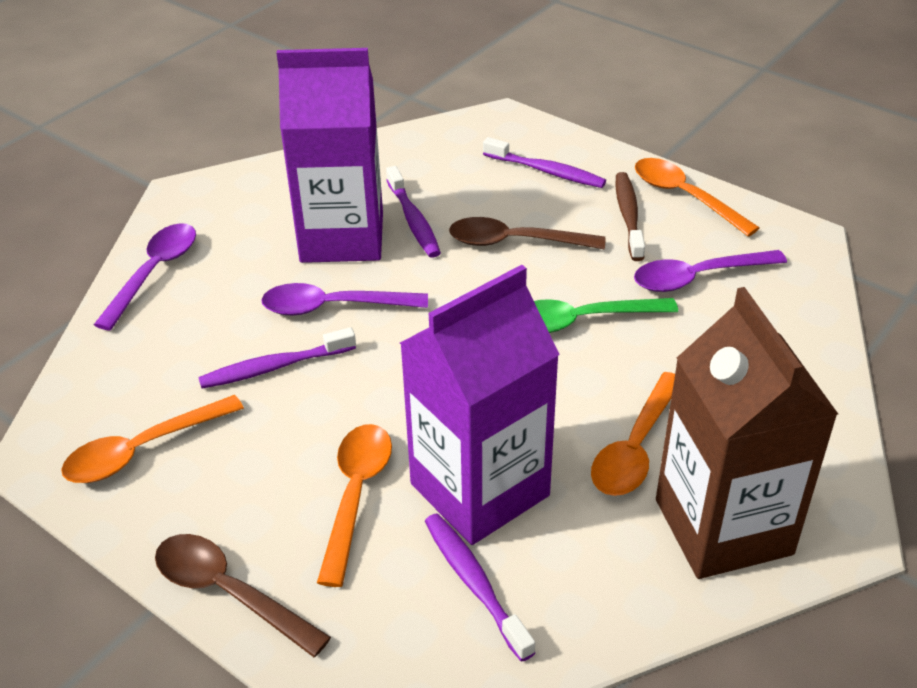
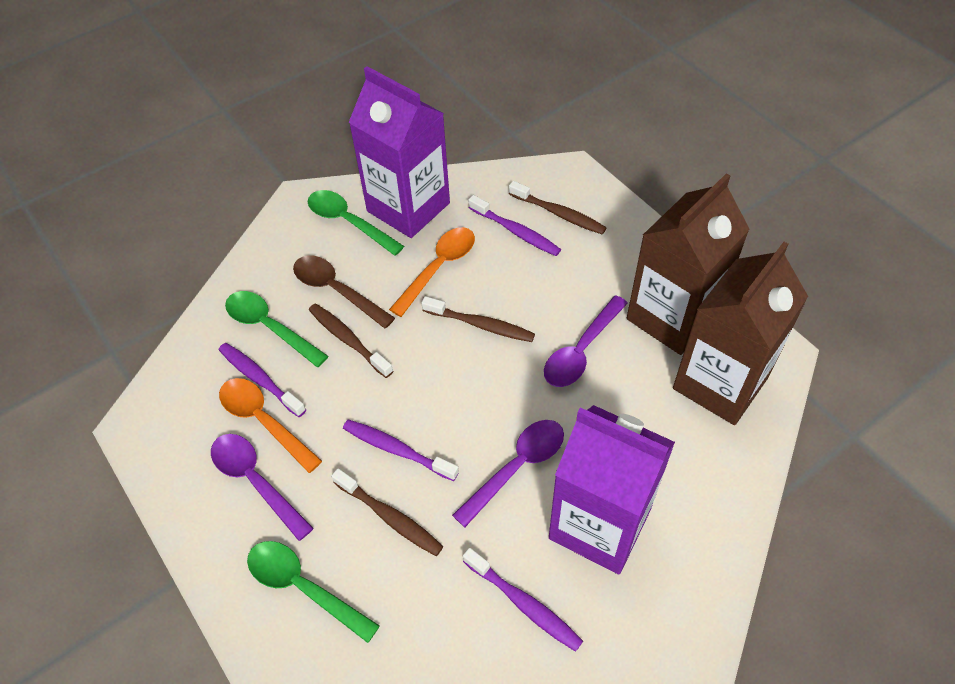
brown carton: 1 -> 2
brown spoon: 2 -> 1
brown toothbrush: 1 -> 4
green spoon: 1 -> 3
orange spoon: 4 -> 2

